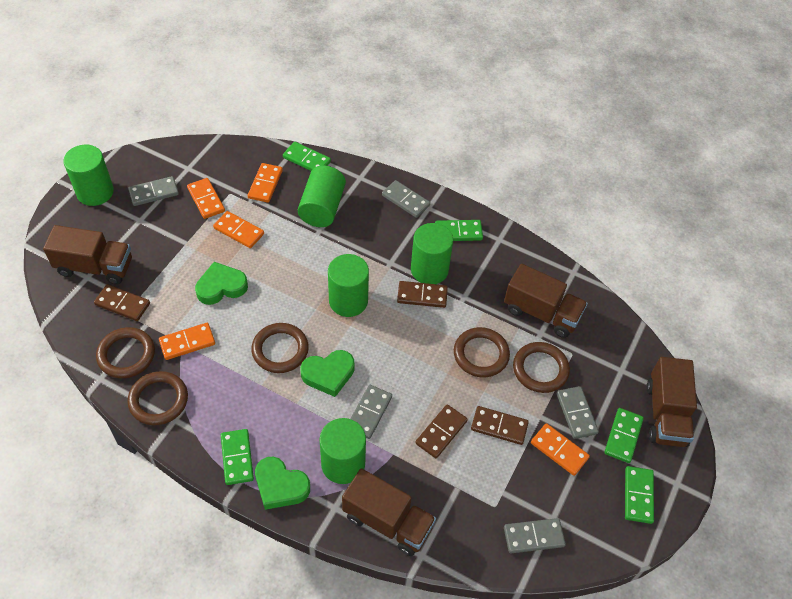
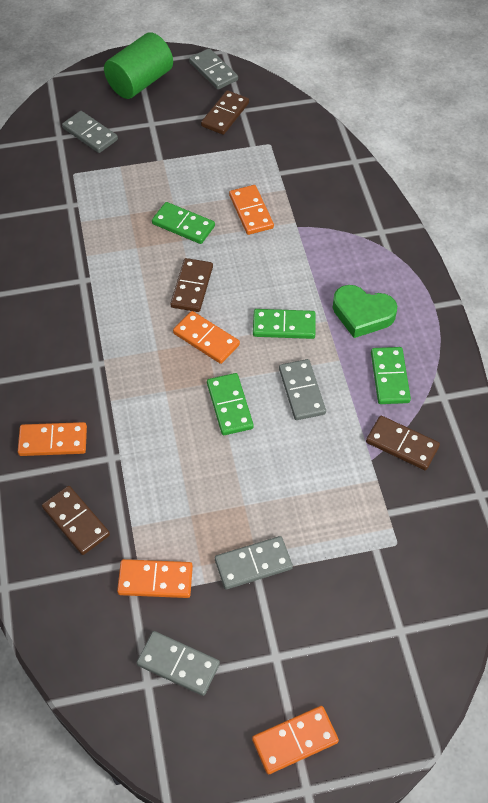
brown ring: 5 -> 0
brown truck: 4 -> 0
green cylinder: 5 -> 1
green domino: 5 -> 4
green heart: 3 -> 1

